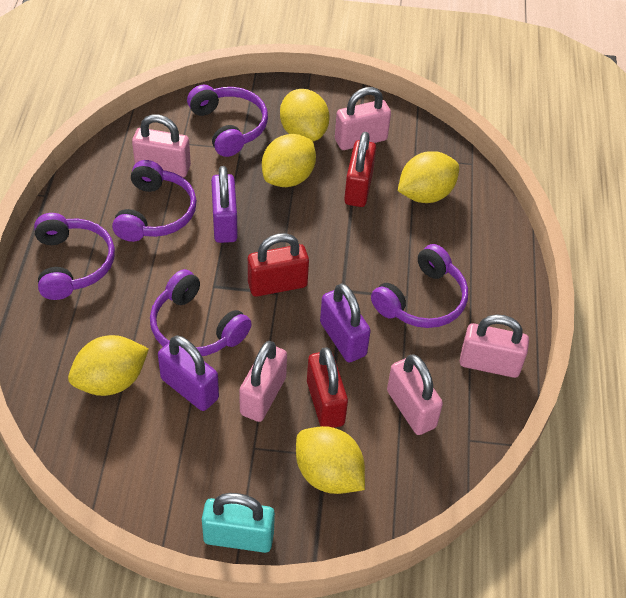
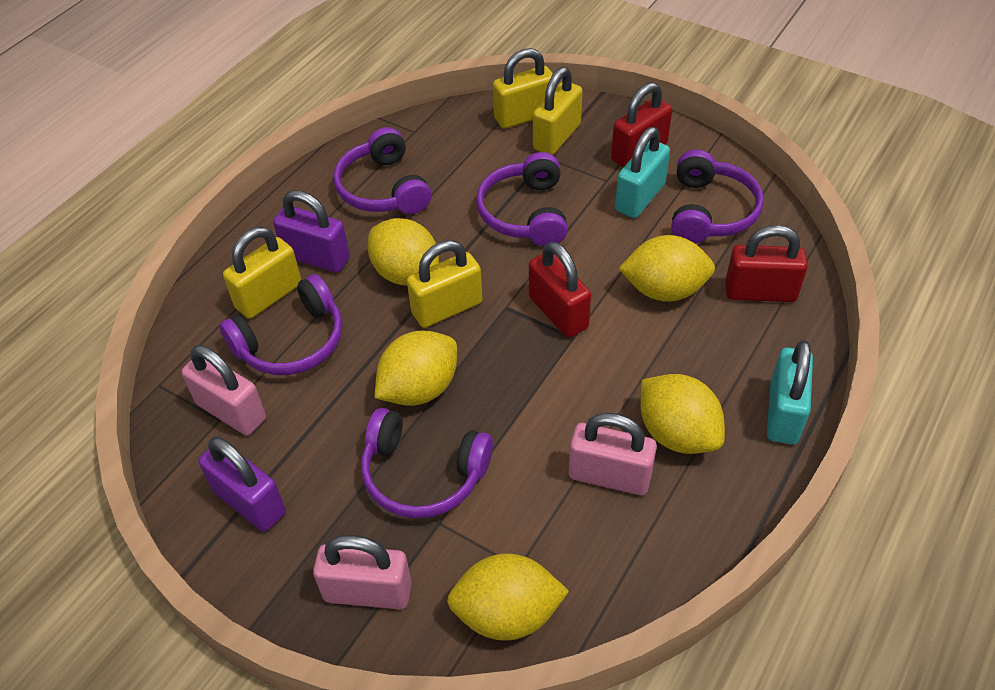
pink padlock: 5 -> 3
purple padlock: 3 -> 2
turquoise padlock: 1 -> 2
yellow padlock: 0 -> 4

